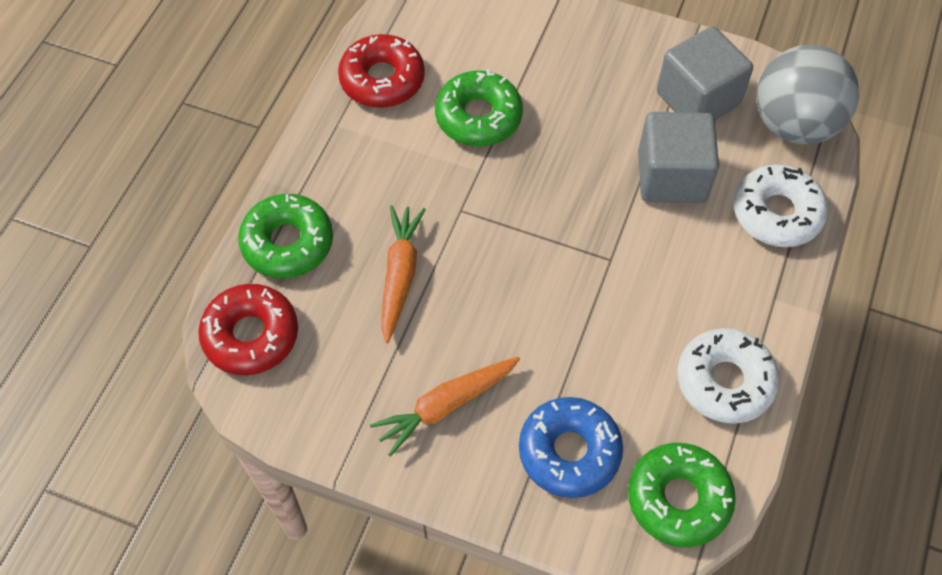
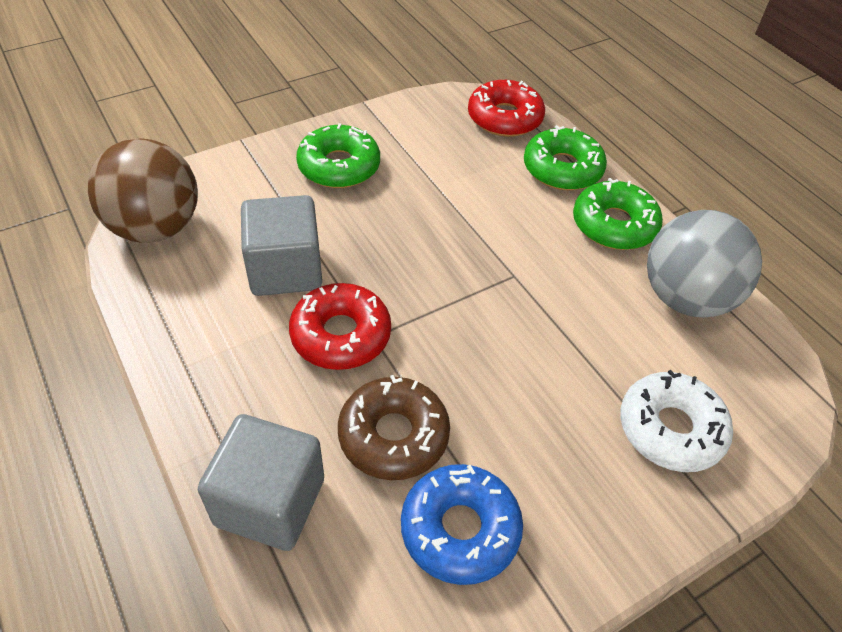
brown ball: 0 -> 1
brown donut: 0 -> 1
orange carrot: 2 -> 0
white donut: 2 -> 1

